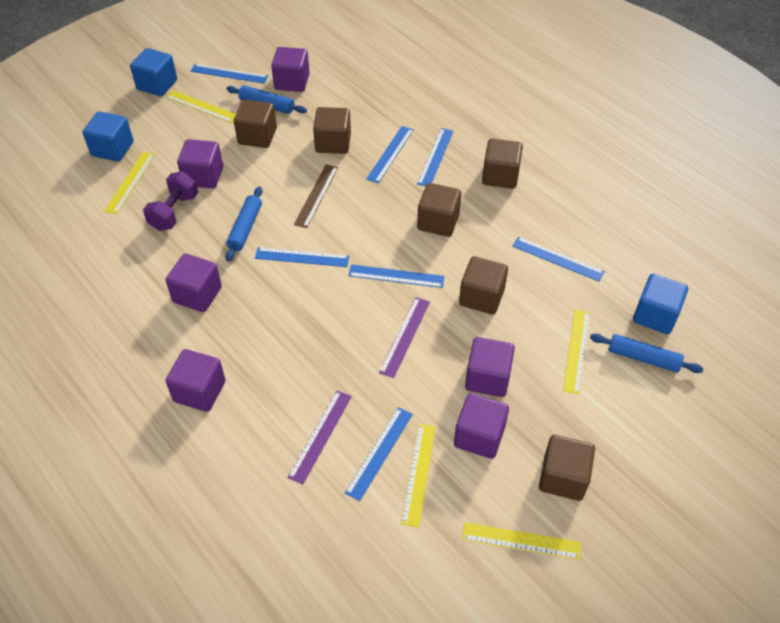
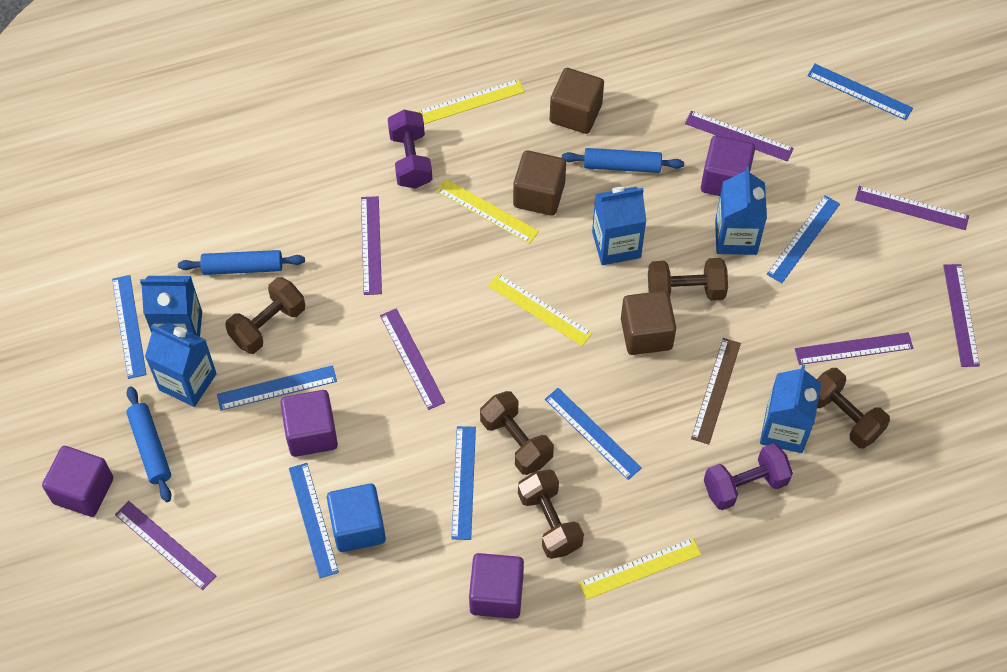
blue carton: 0 -> 5
blue cube: 3 -> 1
brown cube: 6 -> 3
brown dumbbell: 0 -> 5
purple cube: 6 -> 4
purple dumbbell: 1 -> 2
purple ruler: 2 -> 7
yellow ruler: 5 -> 4

